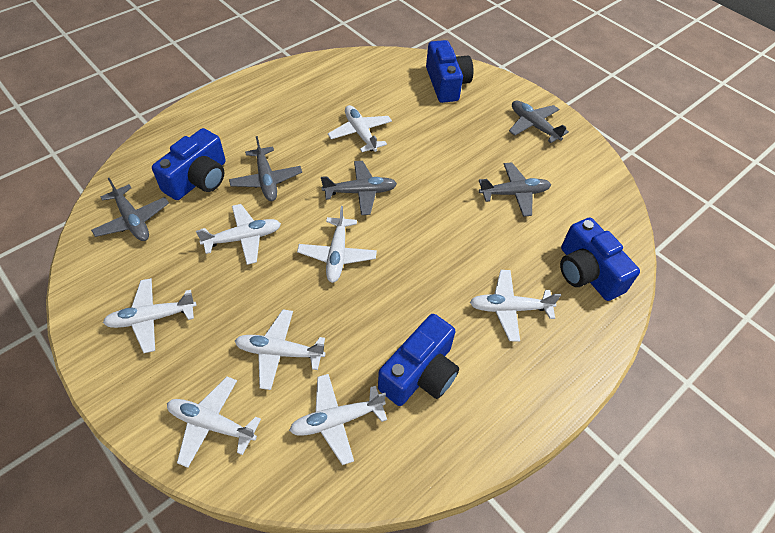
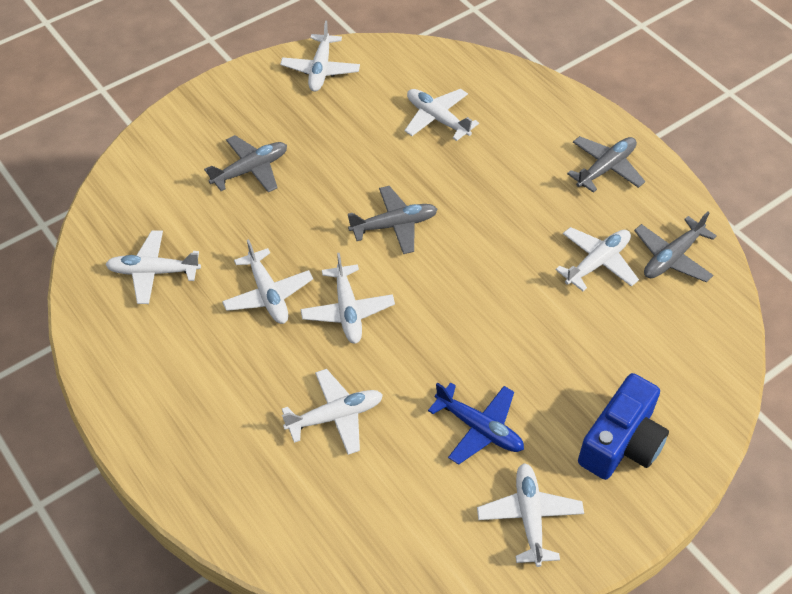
blue camera: 4 -> 1
blue plane: 0 -> 1
grey plane: 5 -> 4

